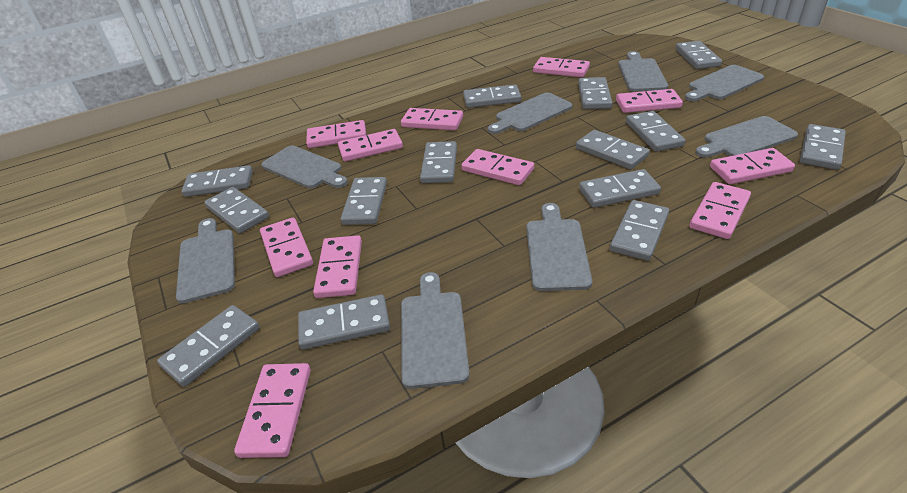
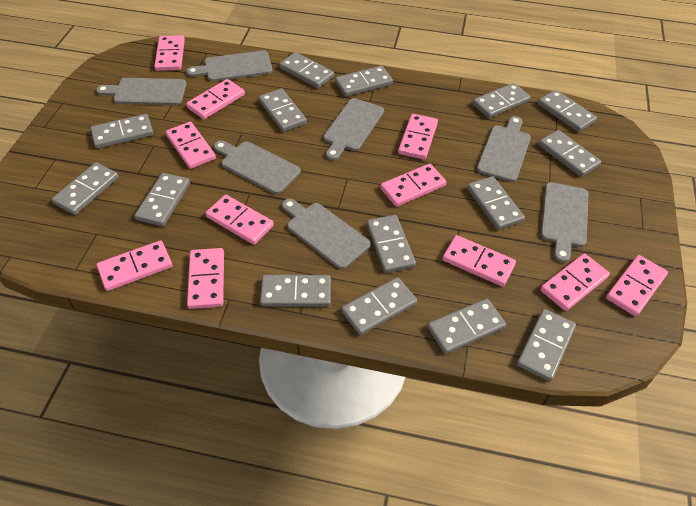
grey cutting board: 8 -> 7
grey domino: 14 -> 15

